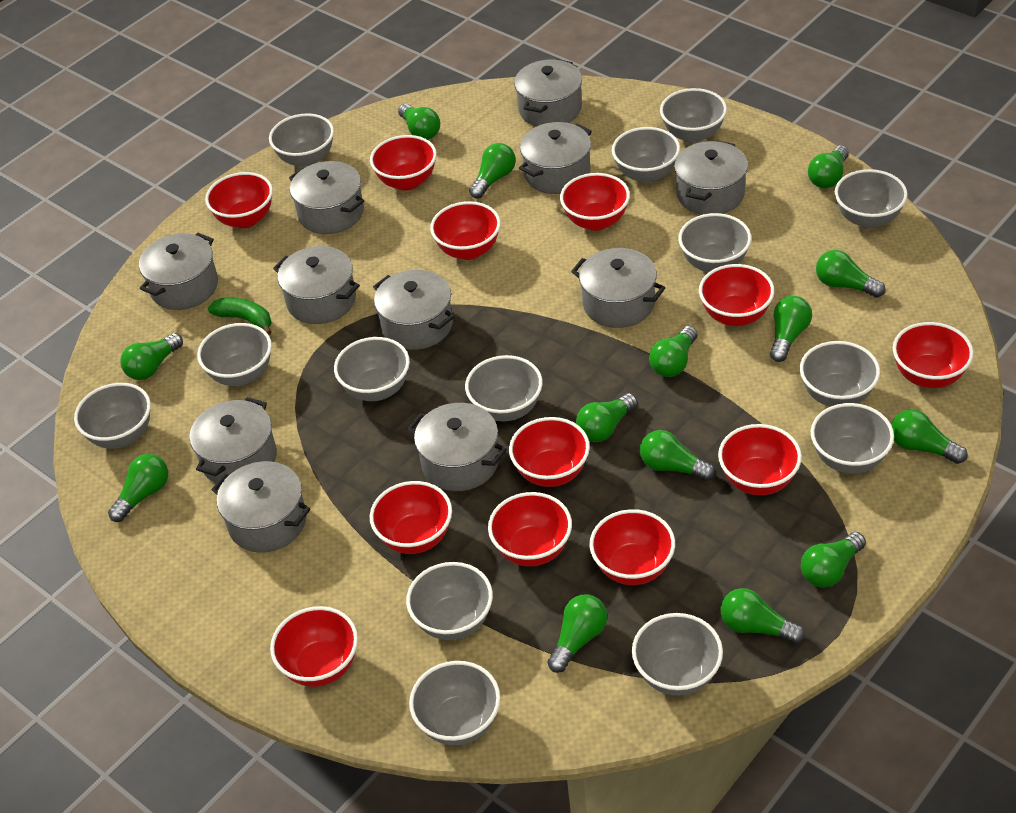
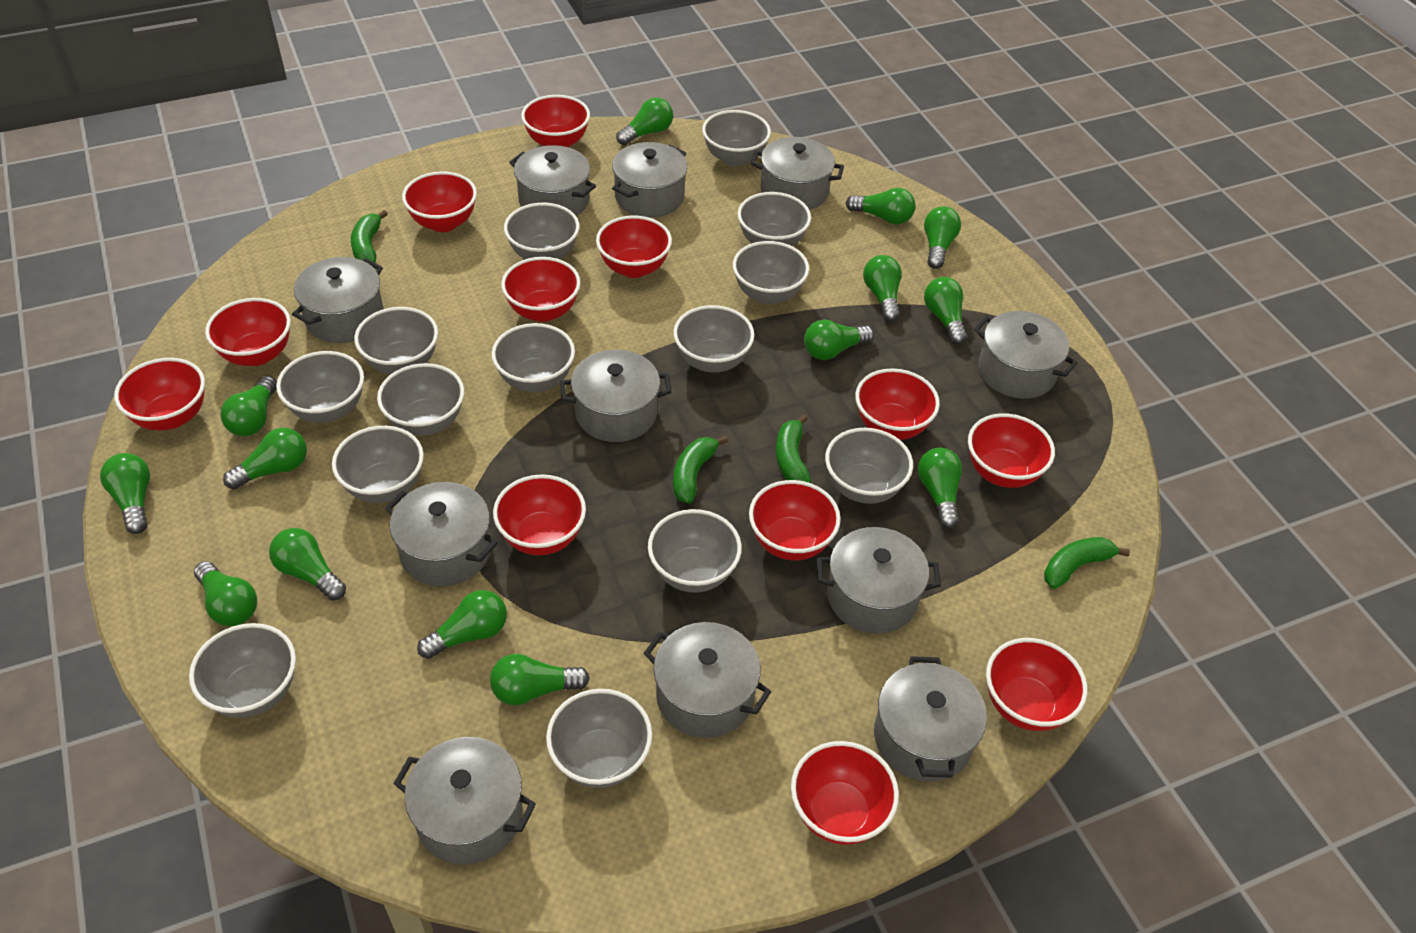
green banana: 1 -> 4

